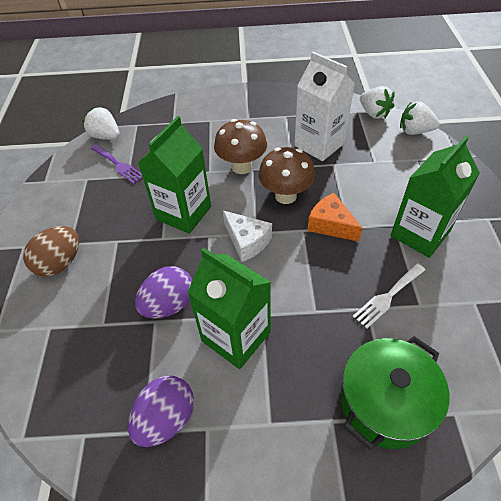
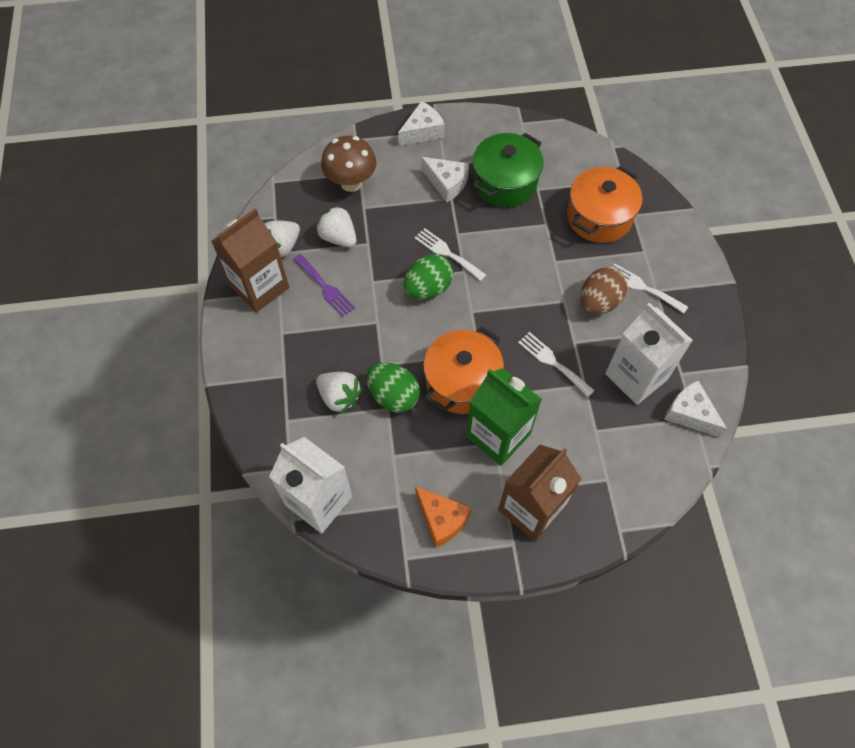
brown carton: 0 -> 2
brown mushroom: 2 -> 1
green carton: 3 -> 1
green egg: 0 -> 2
orange pot: 0 -> 2
purple egg: 2 -> 0
white carton: 1 -> 2
white cheese: 1 -> 3
white fork: 1 -> 3

